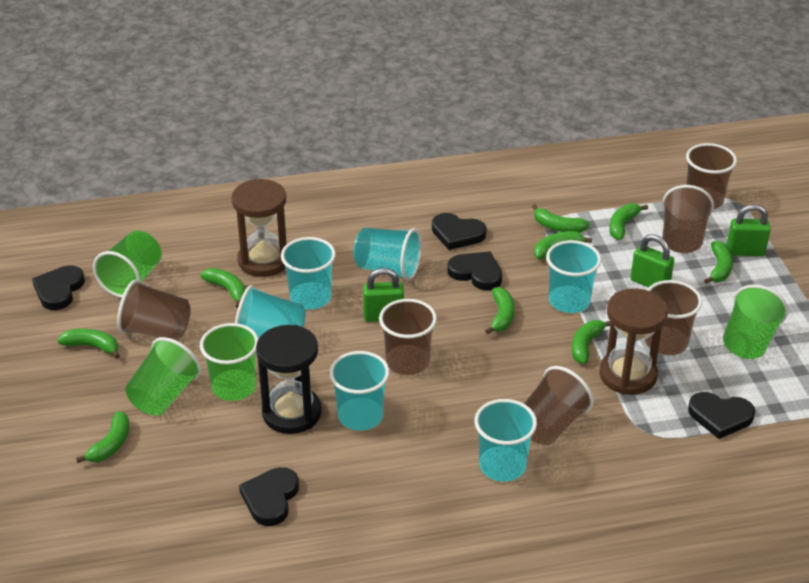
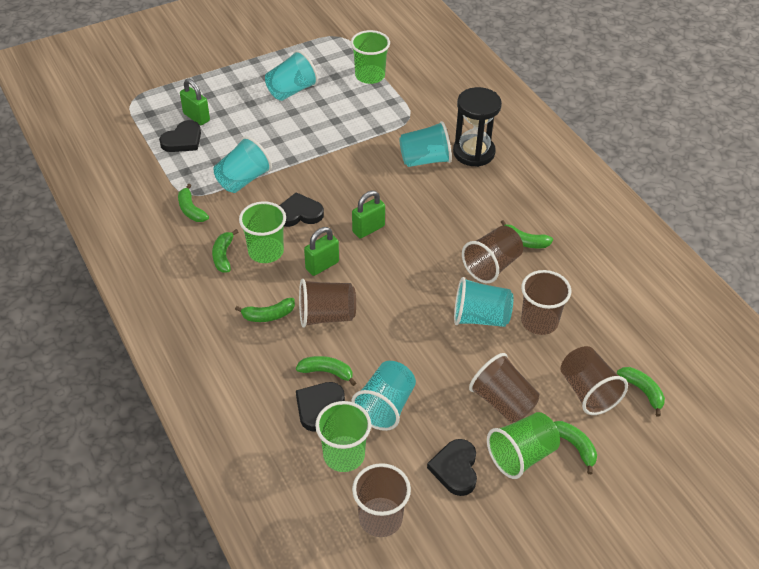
black heart: 5 -> 4
brown hourglass: 2 -> 0
green banana: 9 -> 7
turquoise cup: 6 -> 5

